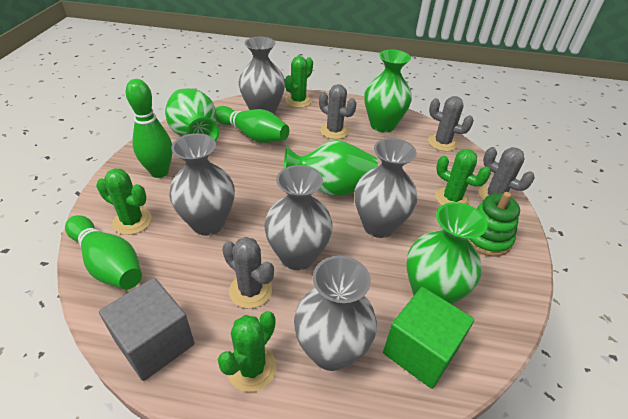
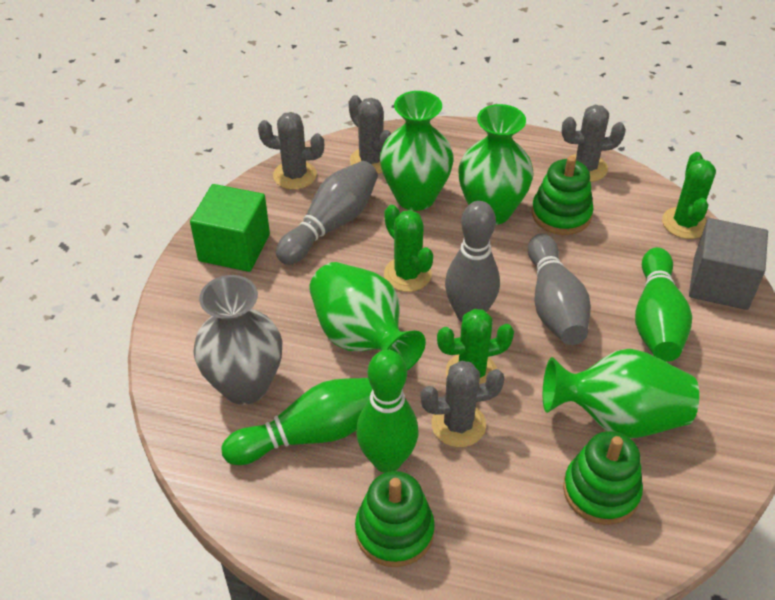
green cactus: 4 -> 3
green stacking toy: 1 -> 3
grey bowling pin: 0 -> 3
grey vase: 5 -> 1

